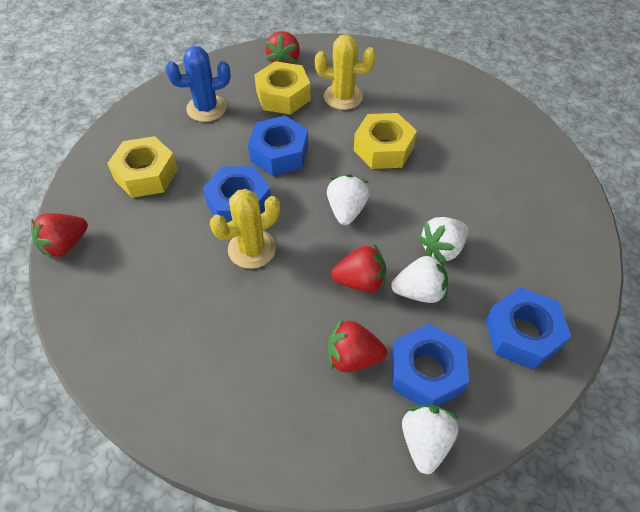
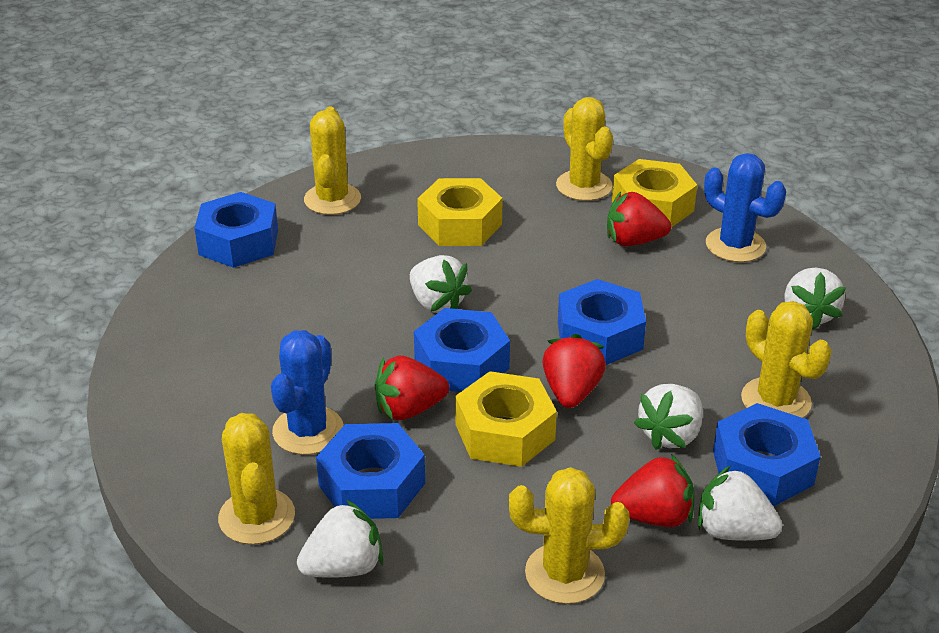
blue cactus: 1 -> 2
blue nut: 4 -> 5
white strawberry: 4 -> 5
yellow cactus: 2 -> 5

